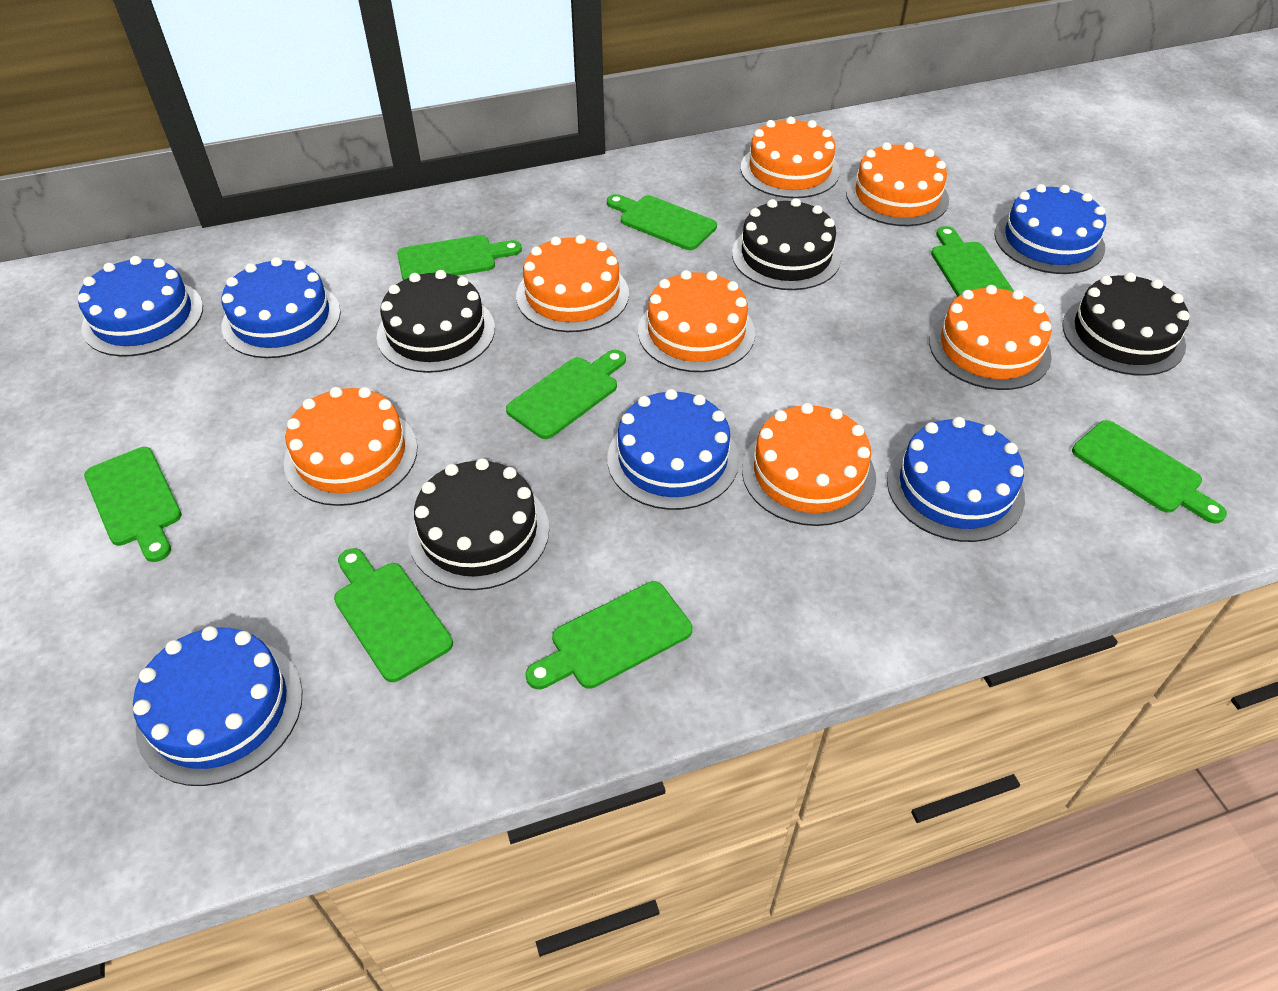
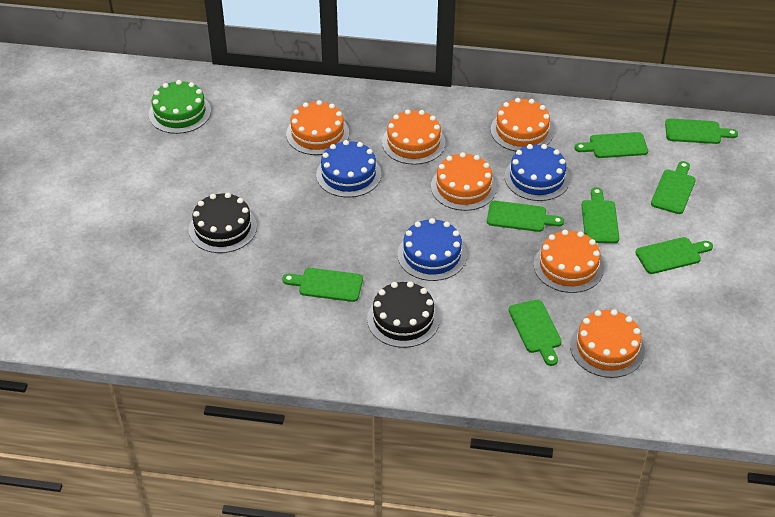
black cake: 4 -> 2
blue cake: 6 -> 3
green cake: 0 -> 1
orange cake: 7 -> 6

